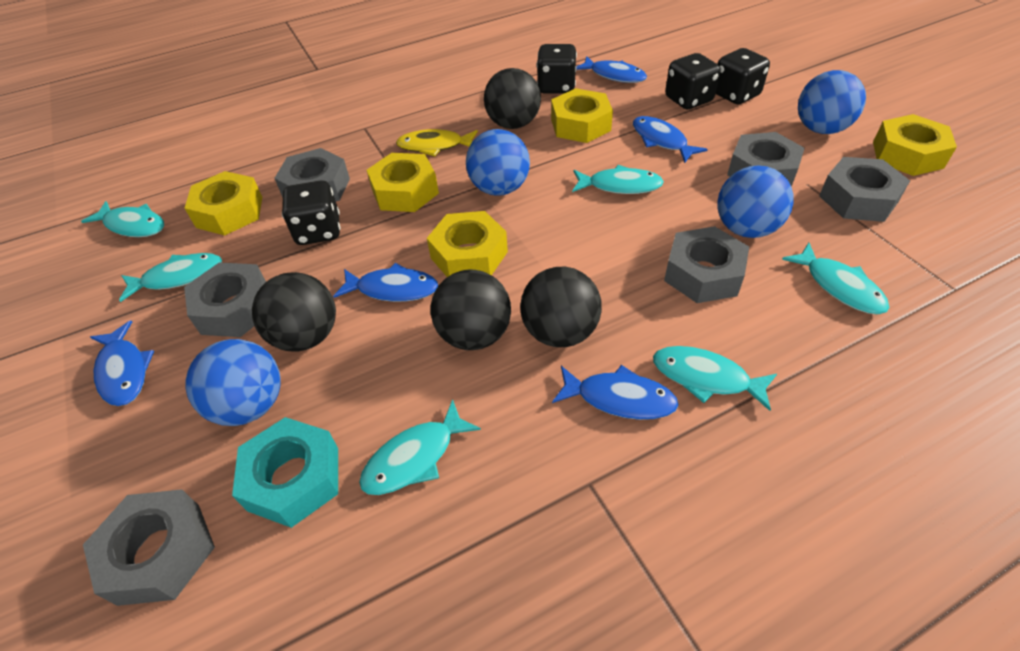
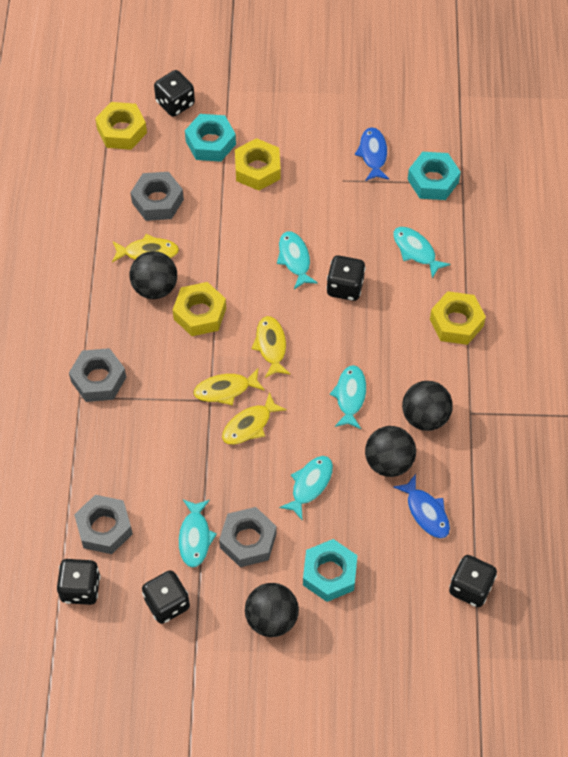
black dice: 4 -> 5
blue ball: 4 -> 0
blue fish: 5 -> 2
grey nut: 6 -> 4
turquoise fish: 6 -> 5
turquoise nut: 1 -> 3
yellow fish: 1 -> 4
yellow nut: 5 -> 4

